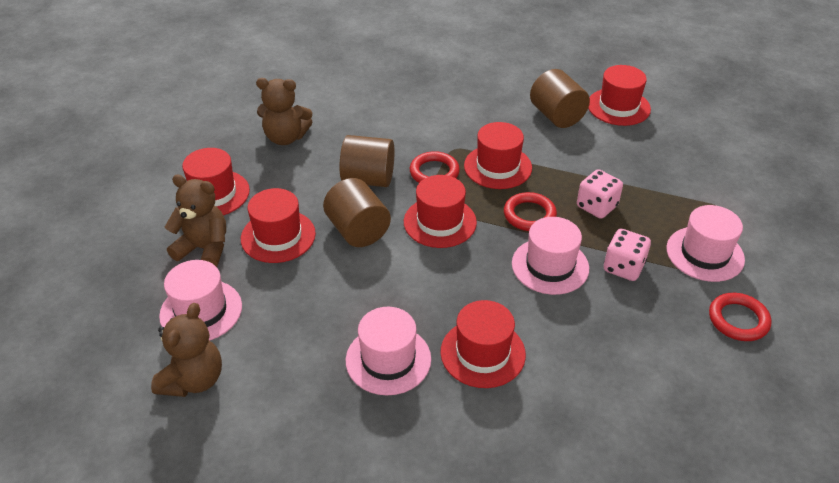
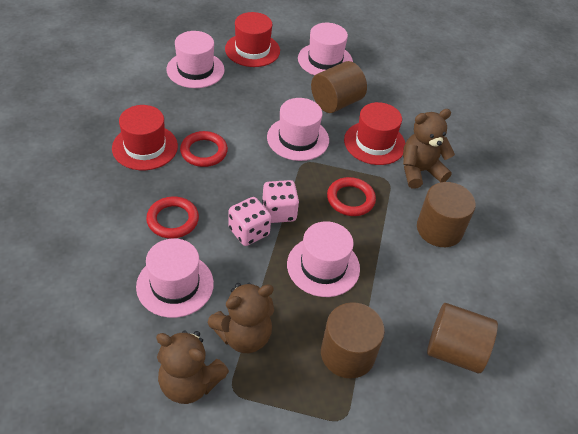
brown cylinder: 3 -> 4
pink hat: 4 -> 5
red hat: 6 -> 3

